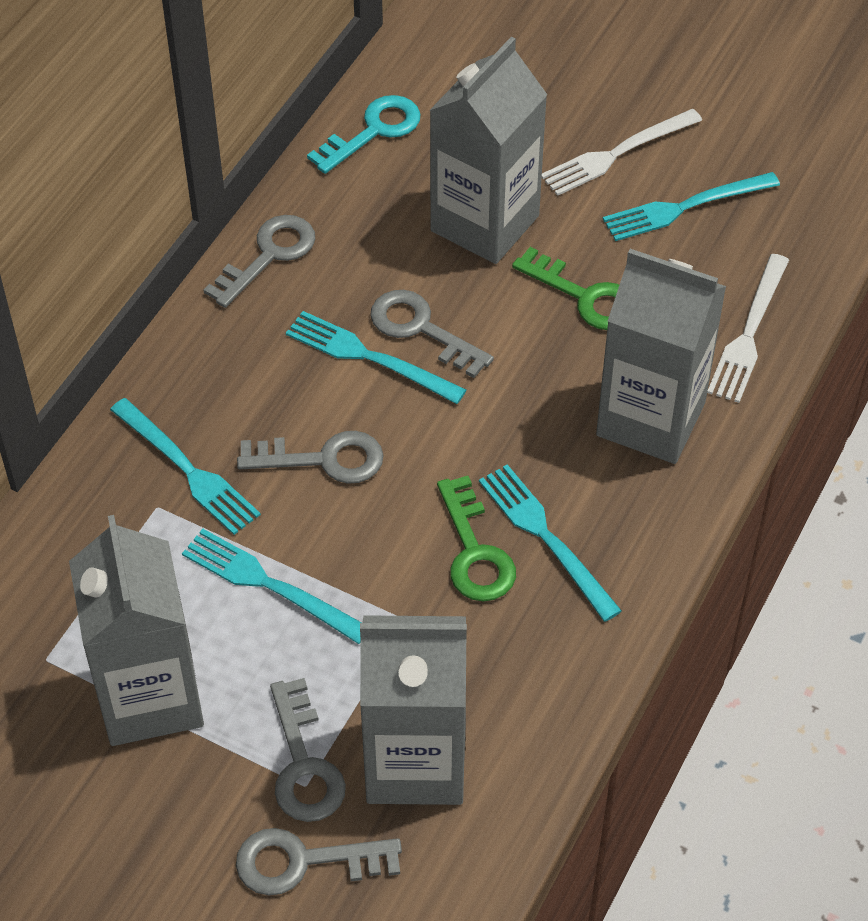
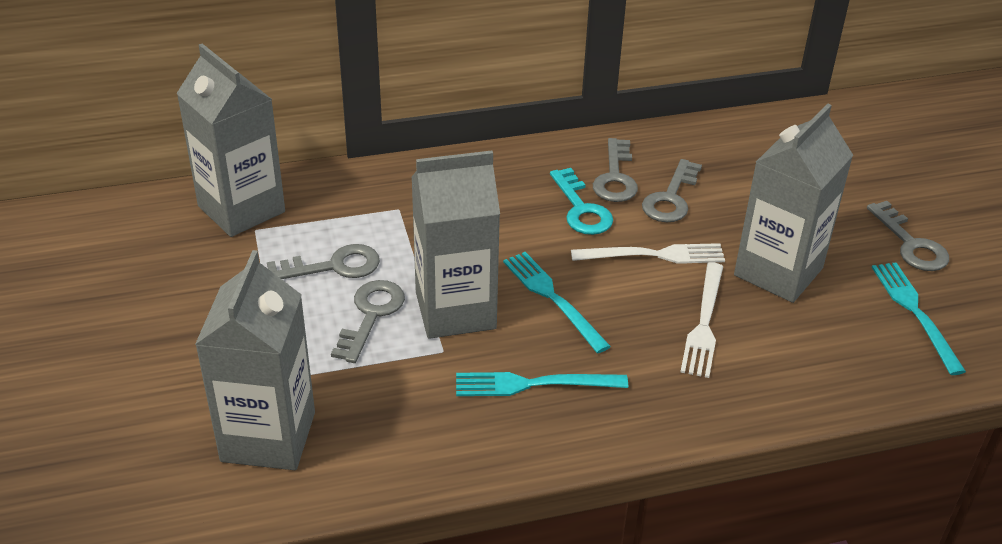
green key: 2 -> 0
turquoise fork: 5 -> 3

